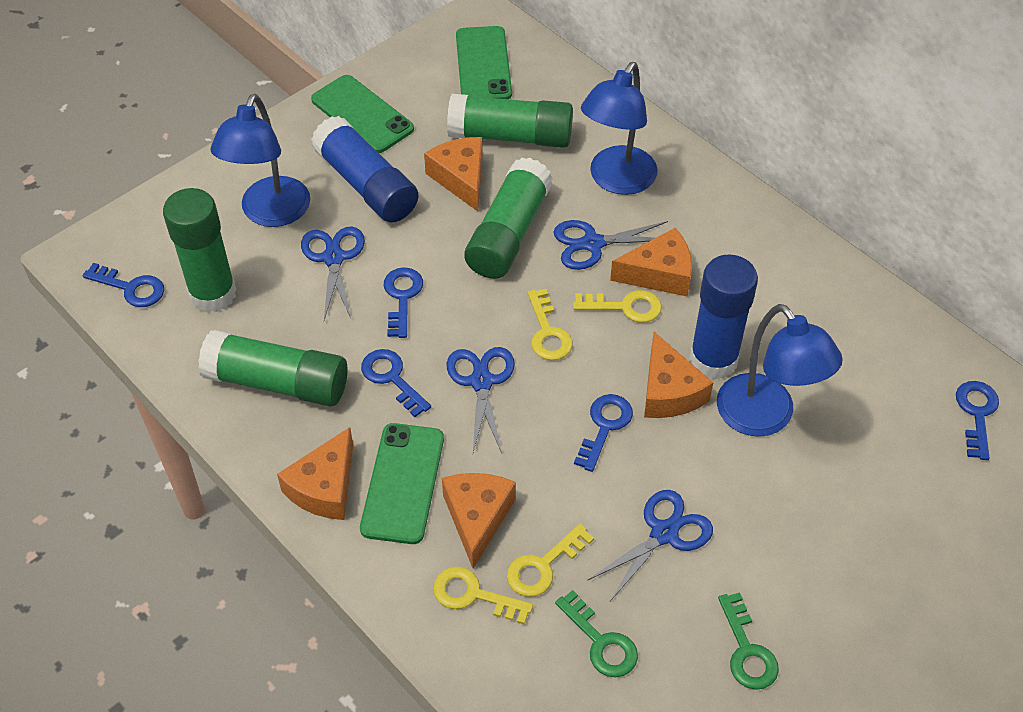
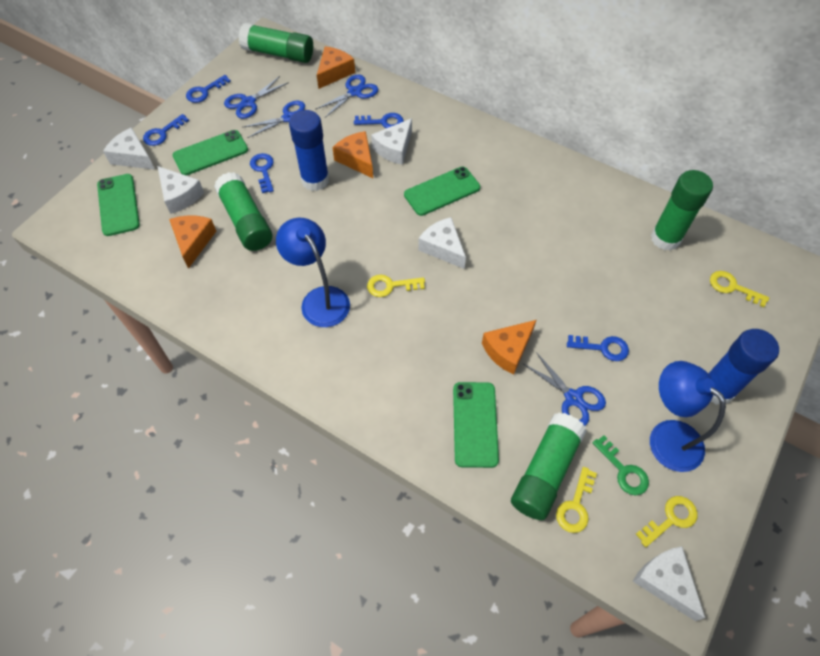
blue lamp: 3 -> 2
green key: 2 -> 1
green phone: 3 -> 4
orange cheese: 5 -> 4
white cheese: 0 -> 5

